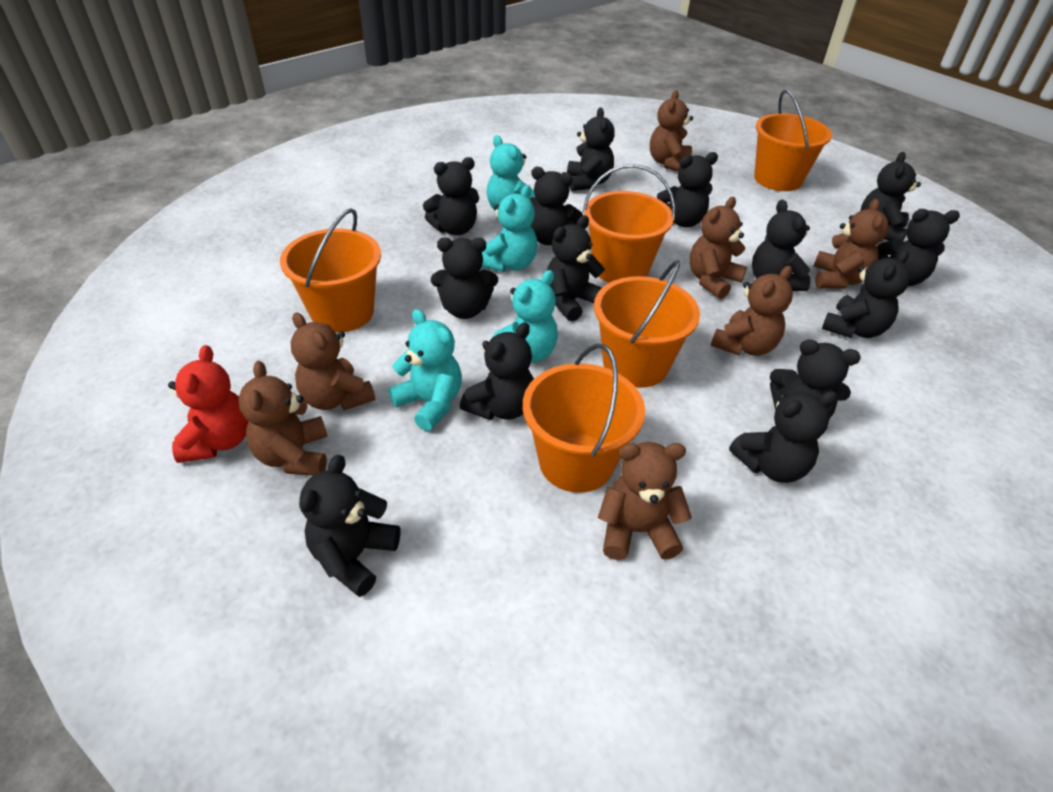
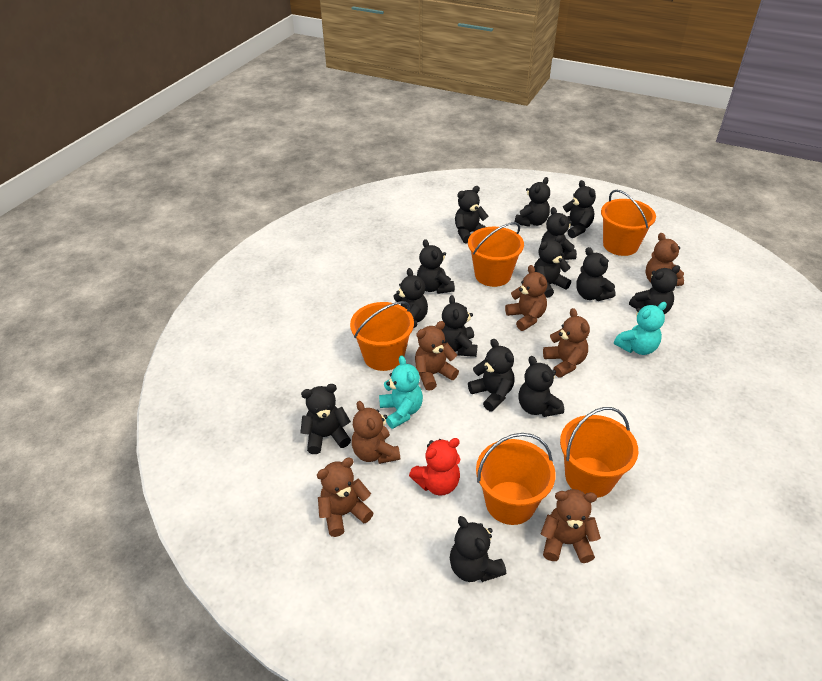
turquoise teddy bear: 4 -> 2

